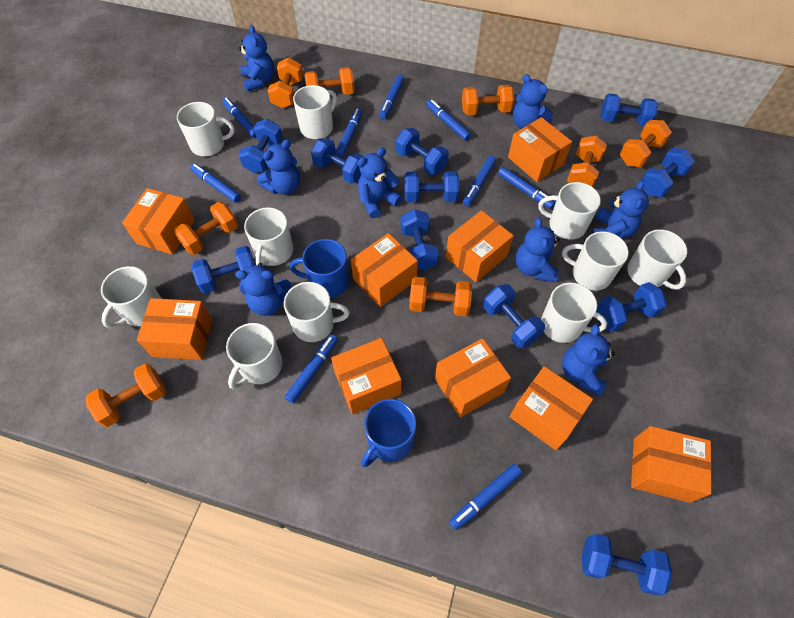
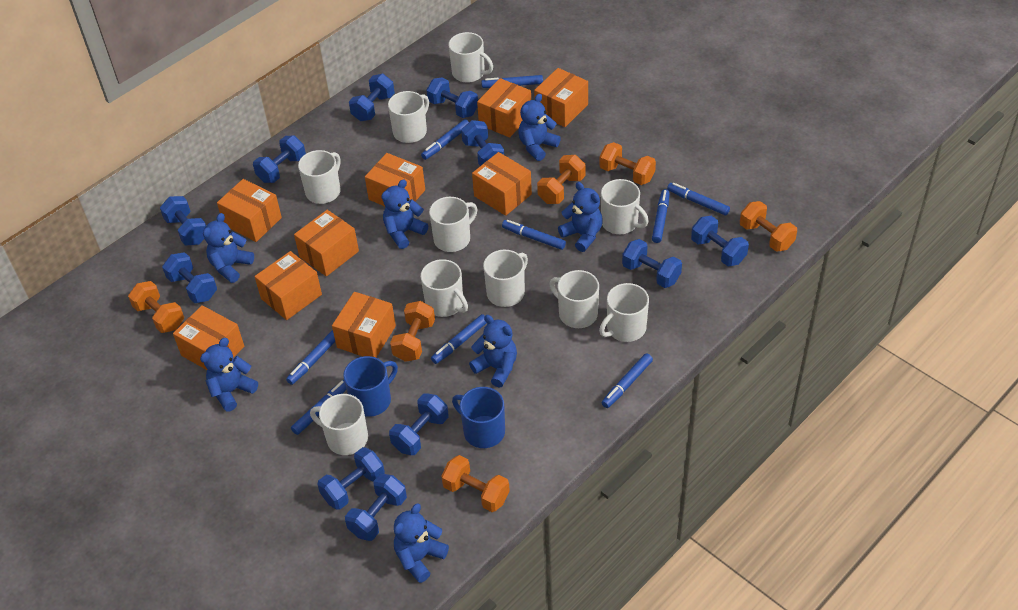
blue teddy bear: 8 -> 7
orange dumbbell: 8 -> 6

